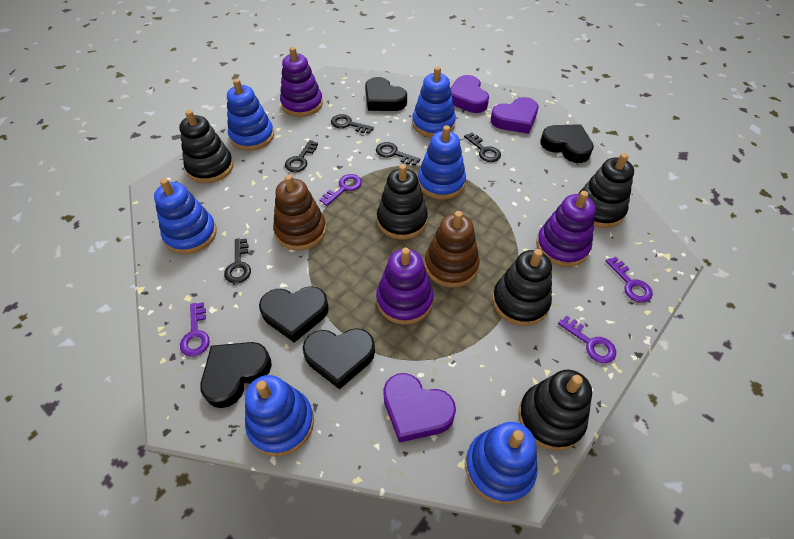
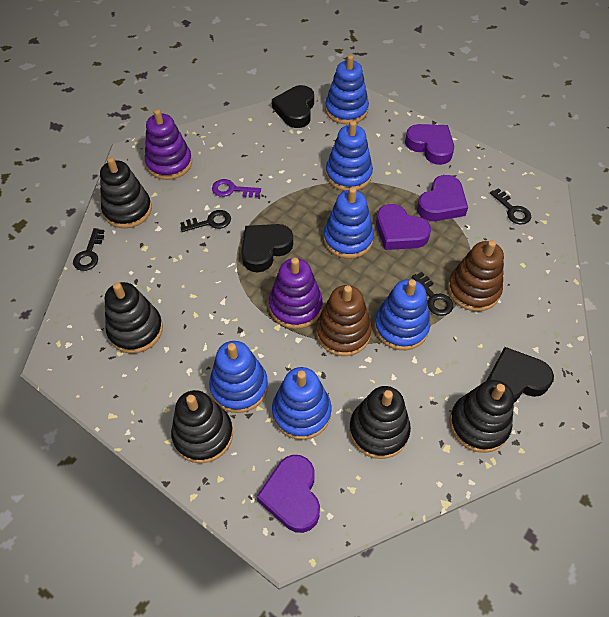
black heart: 5 -> 3
black key: 5 -> 4
purple heart: 3 -> 4
purple key: 4 -> 1
purple stacking toy: 3 -> 2

